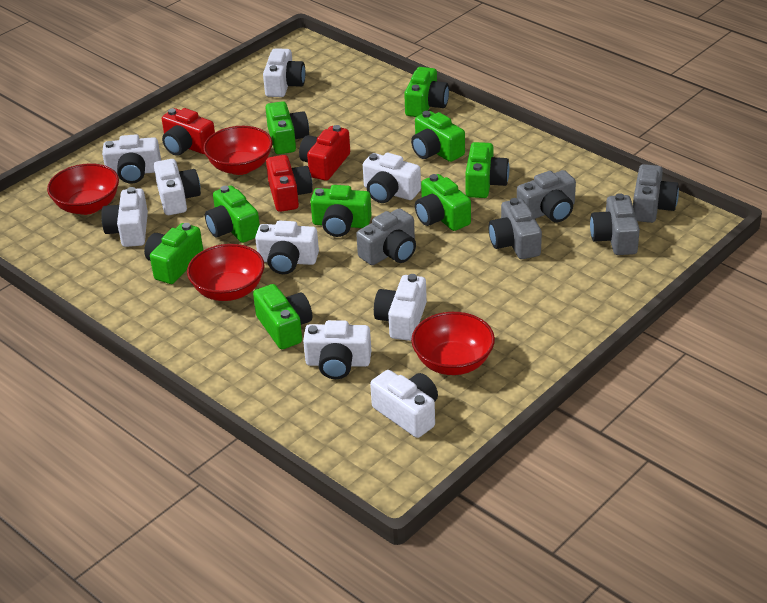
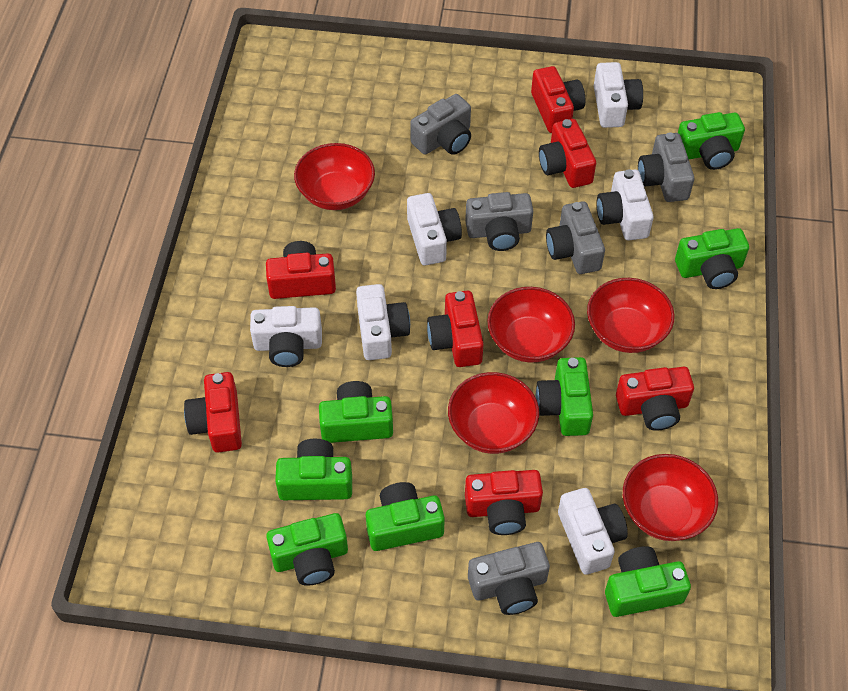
green camera: 9 -> 8
red bowl: 4 -> 5
red camera: 3 -> 7
white camera: 9 -> 6

